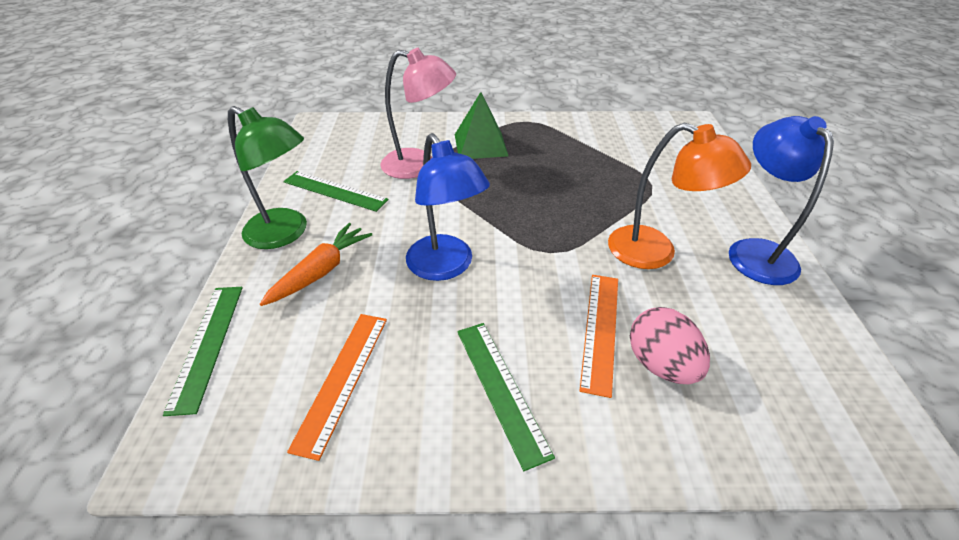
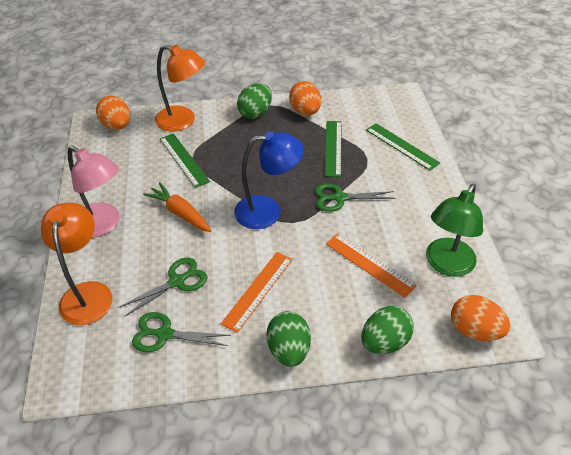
blue lamp: 2 -> 1
green egg: 0 -> 3
green pyramid: 1 -> 0
green scissors: 0 -> 3
orange egg: 0 -> 3
orange lamp: 1 -> 2
pink egg: 1 -> 0

